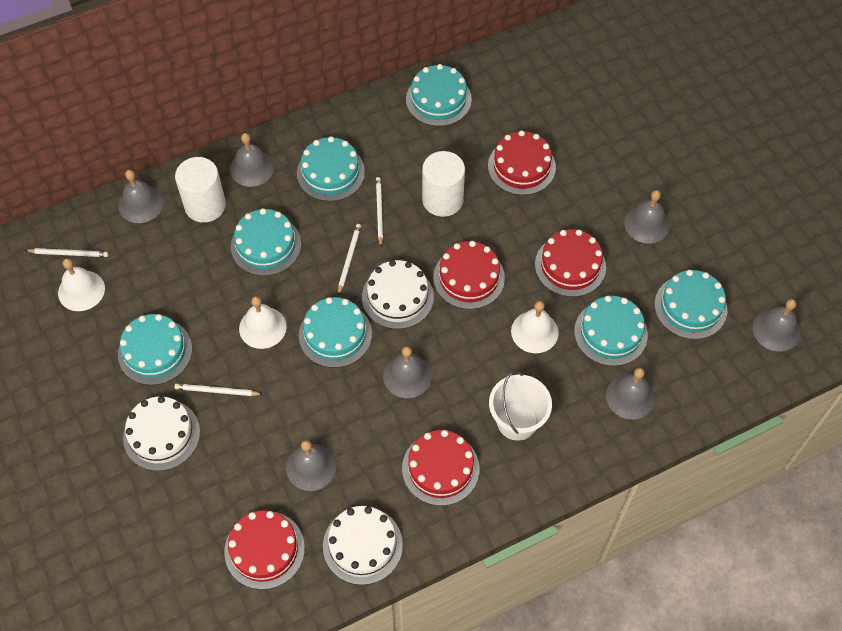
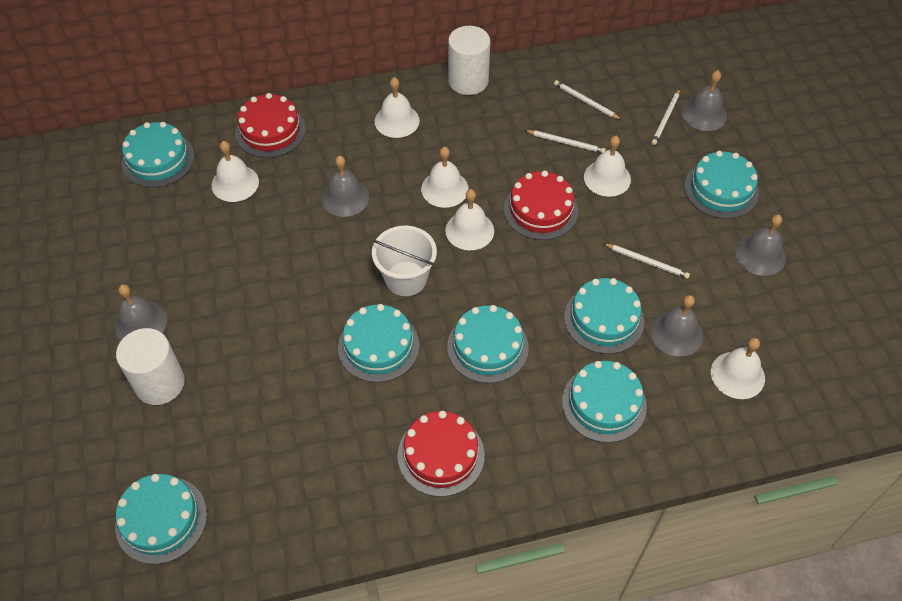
grey bell: 7 -> 5
red cake: 5 -> 3
white bell: 3 -> 6
white cake: 3 -> 0

